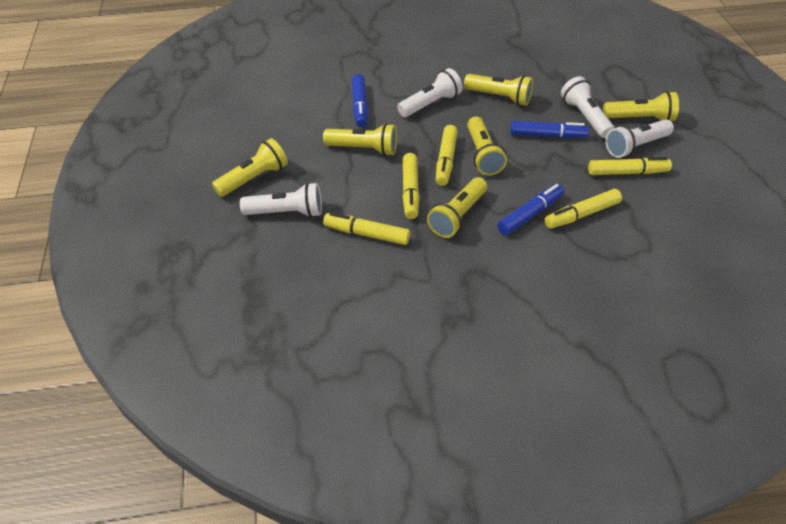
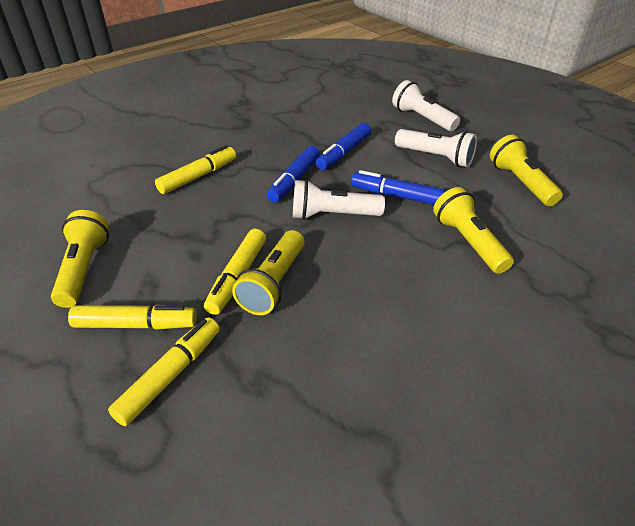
white flashlight: 4 -> 3
yellow flashlight: 6 -> 4
yellow marker: 5 -> 4

